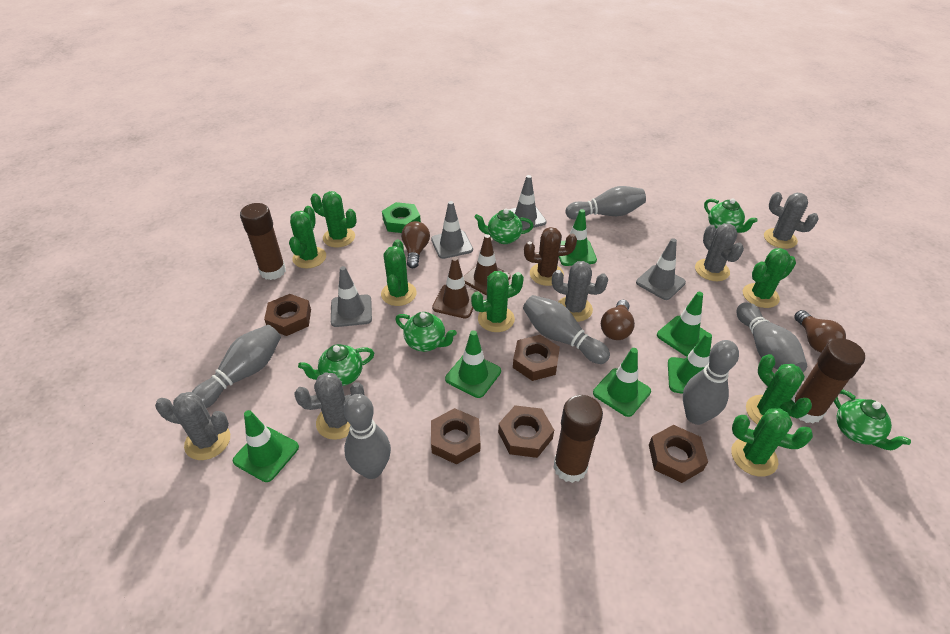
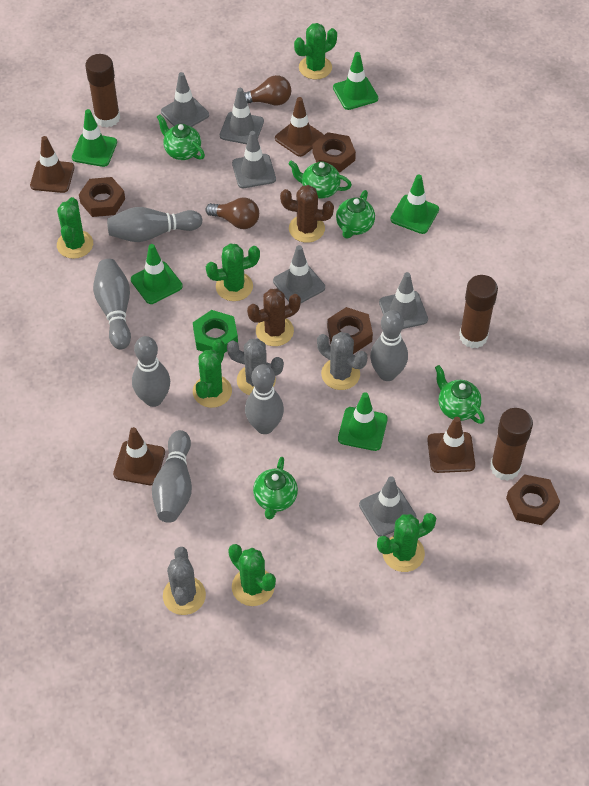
brown cactus: 1 -> 2
brown light bulb: 3 -> 2
brown nut: 5 -> 4
brown traffic cone: 2 -> 4
green cactus: 7 -> 6
green traffic cone: 6 -> 5
grey cactus: 5 -> 3
grey traffic cone: 4 -> 6

